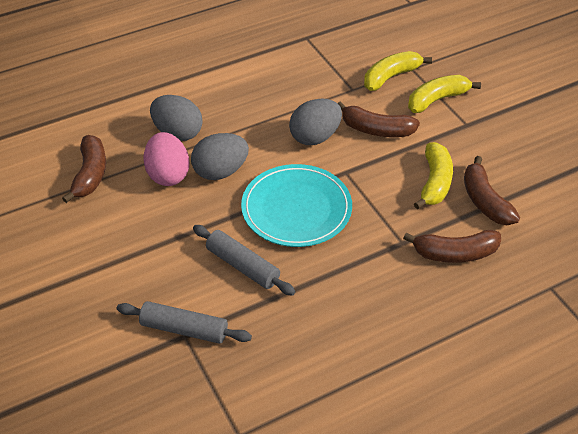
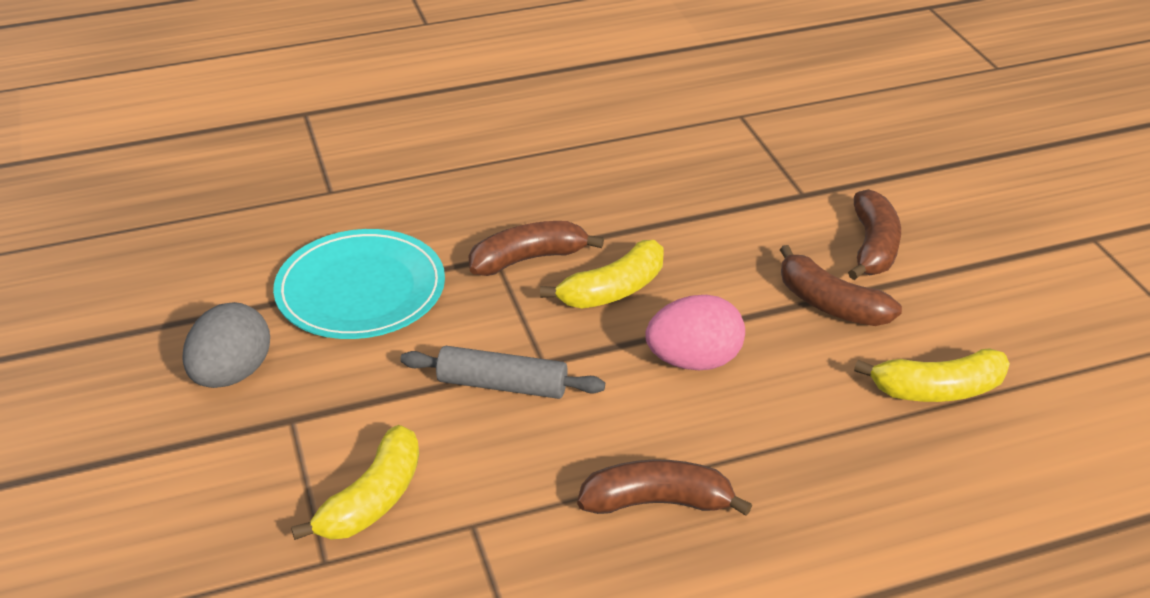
grey egg: 3 -> 1
grey rolling pin: 2 -> 1

